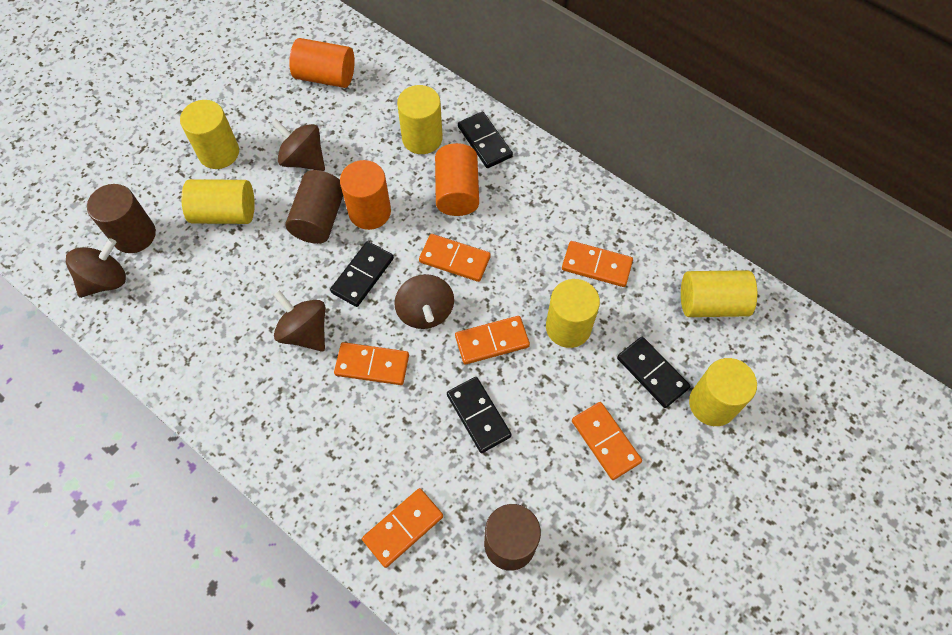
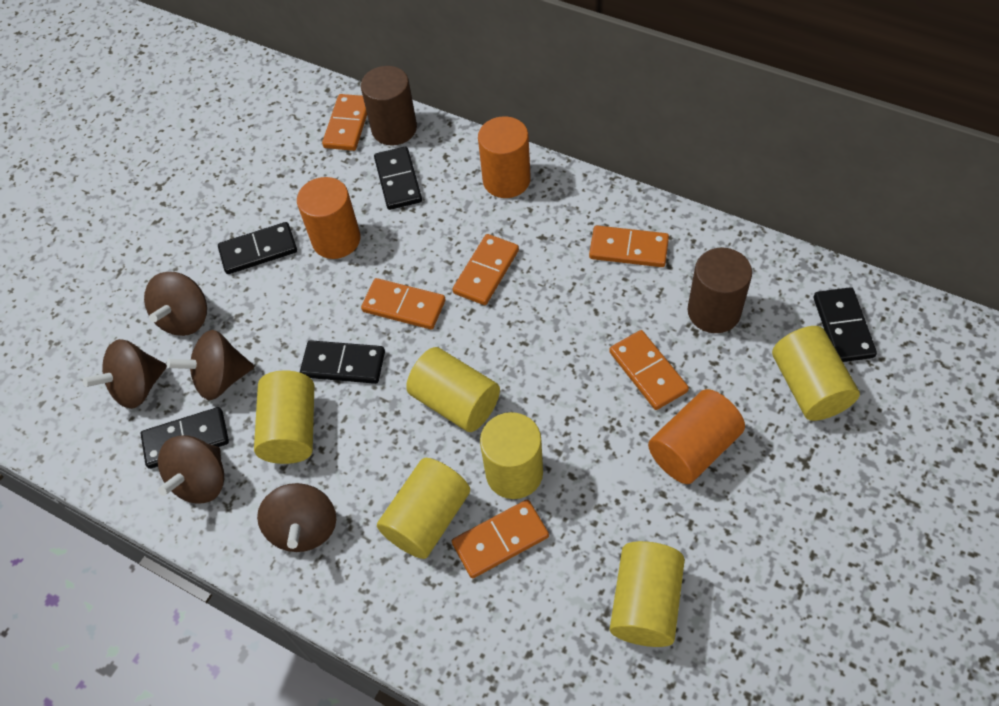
black domino: 4 -> 5
brown cylinder: 3 -> 2
brown spinning top: 4 -> 5

